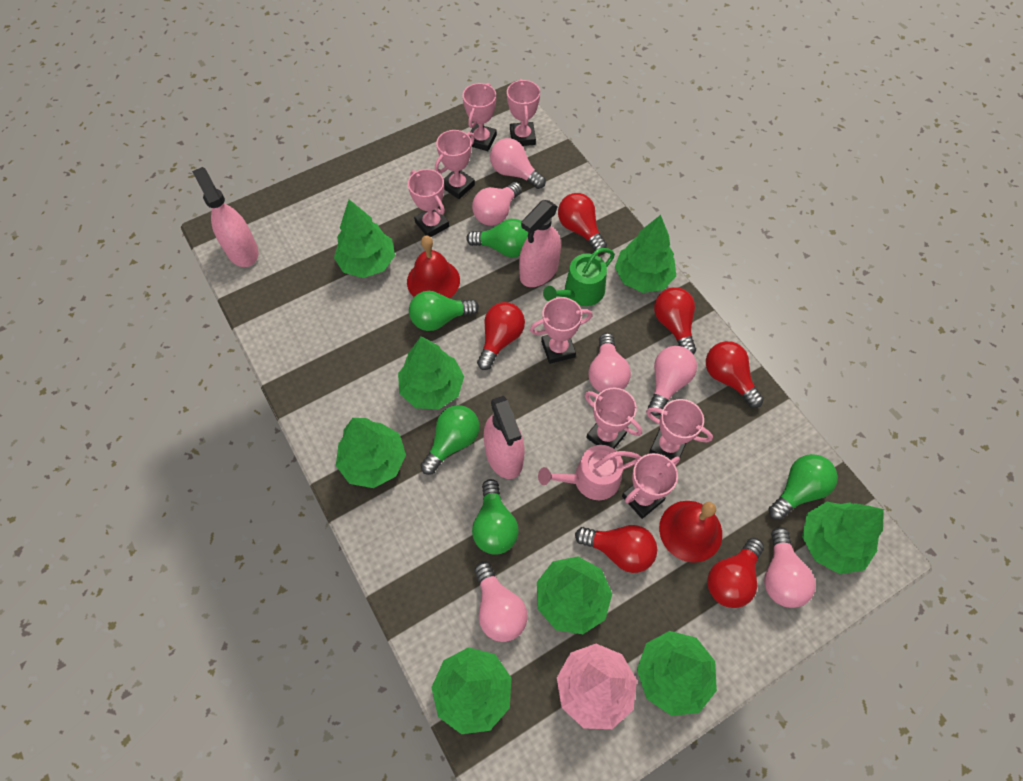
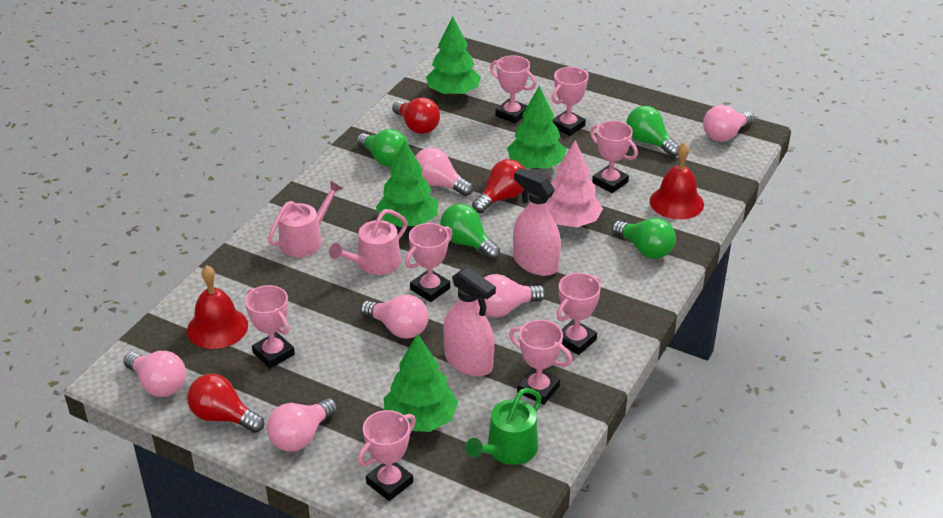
green light bulb: 5 -> 4
green tree: 8 -> 4
pink spray bottle: 3 -> 2
pink watering can: 1 -> 2
red light bulb: 6 -> 3

